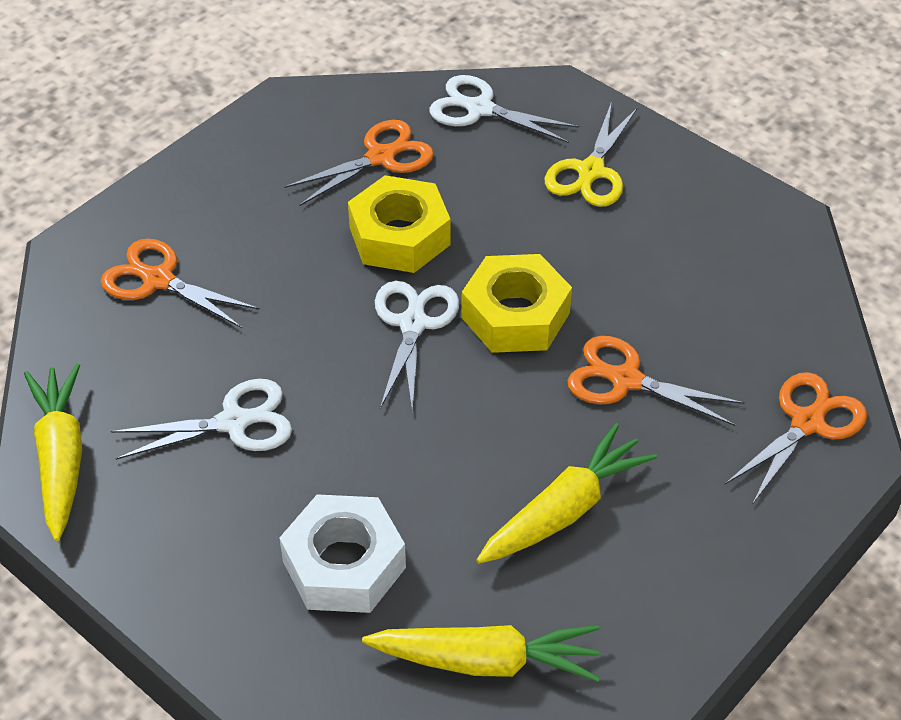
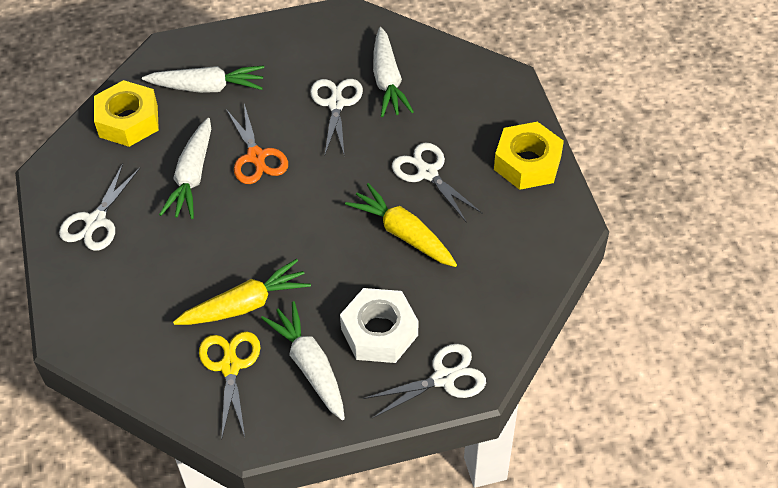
orange scissors: 4 -> 1
white carrot: 0 -> 4
white scissors: 3 -> 4
yellow carrot: 3 -> 2

